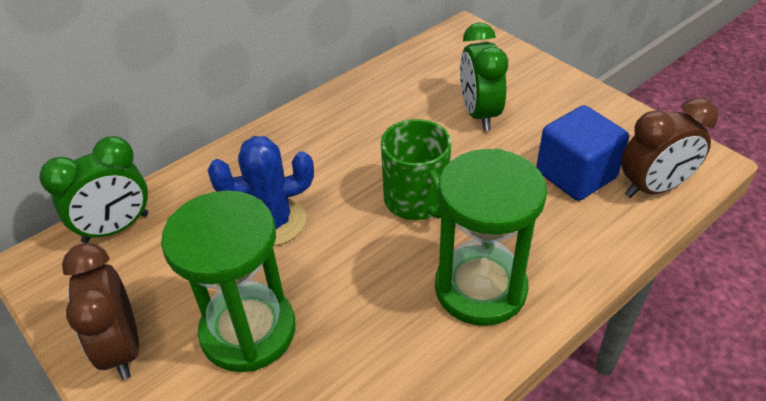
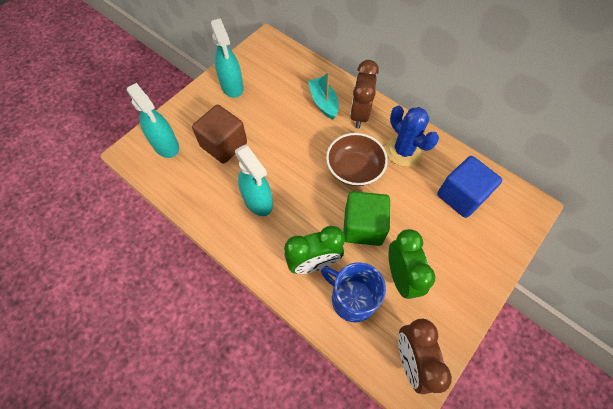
blue mug: 0 -> 1
brown bowl: 0 -> 1
brown cube: 0 -> 1
green cube: 0 -> 1
green hourglass: 2 -> 0
green mug: 1 -> 0
turquoise boat: 0 -> 1
turquoise spray bottle: 0 -> 3

